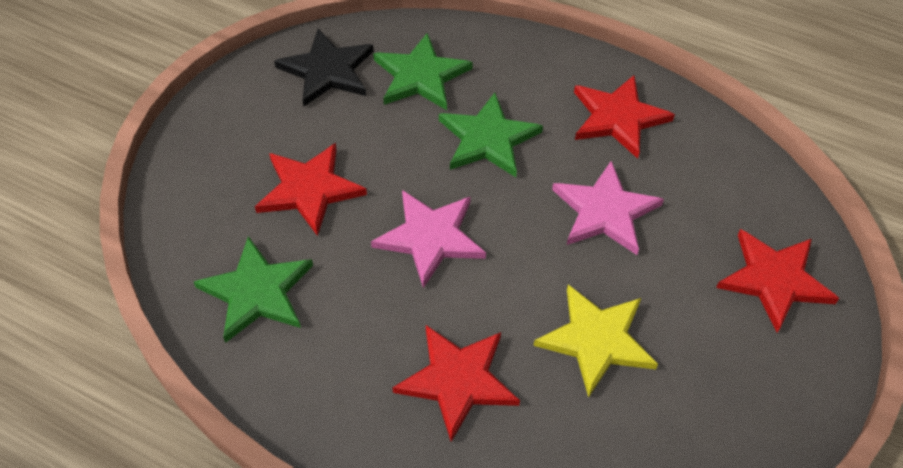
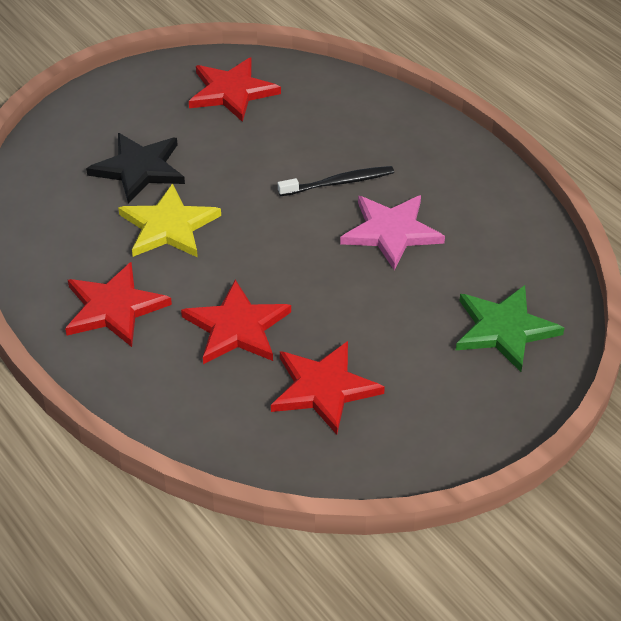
black toothbrush: 0 -> 1
green star: 3 -> 1
pink star: 2 -> 1

